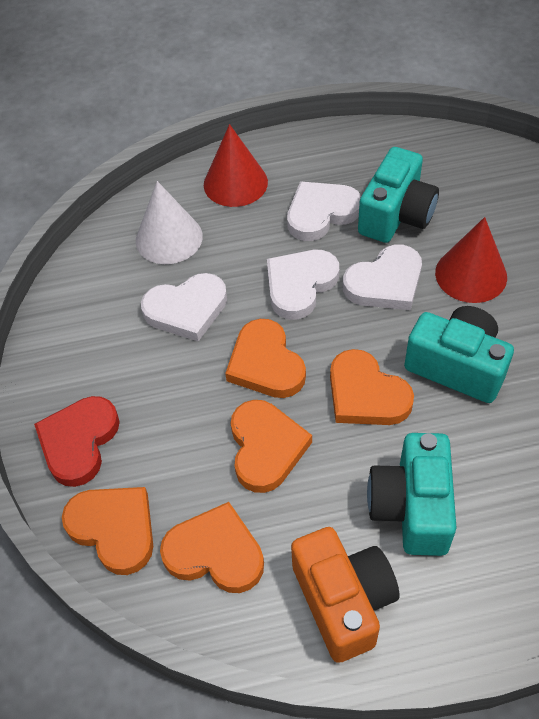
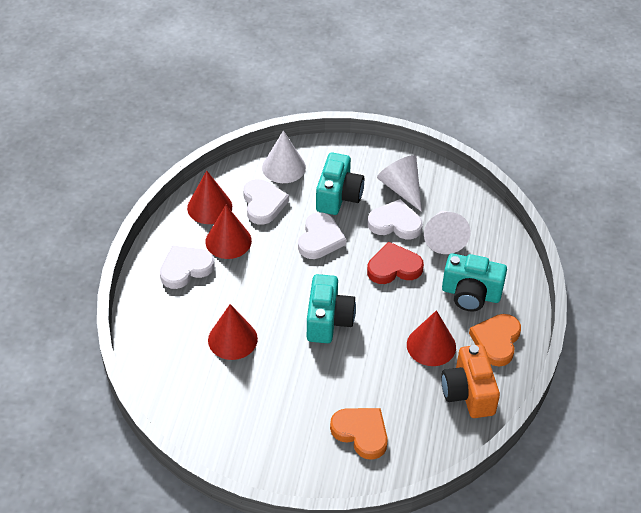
orange heart: 5 -> 2
red cone: 2 -> 4
white cone: 1 -> 3

